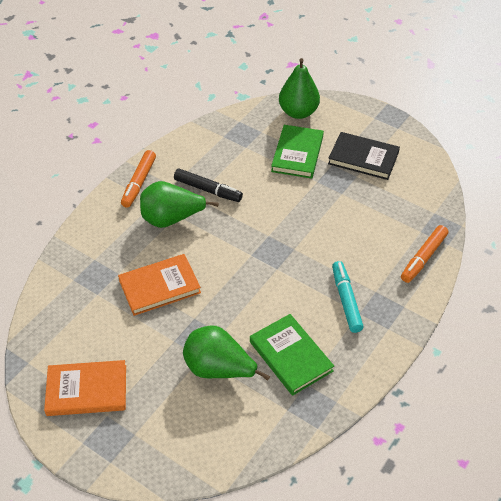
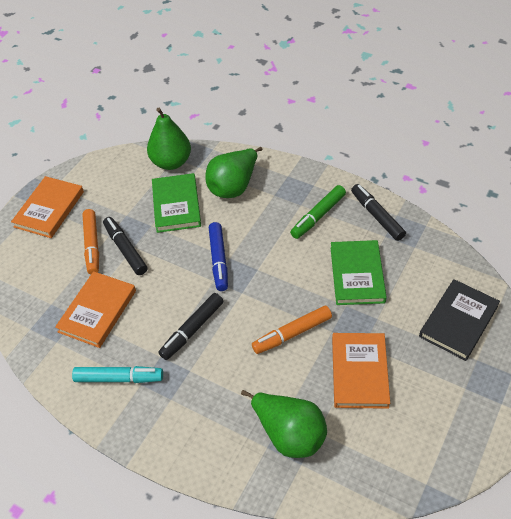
black marker: 1 -> 3
blue marker: 0 -> 1
green marker: 0 -> 1
orange book: 2 -> 3

